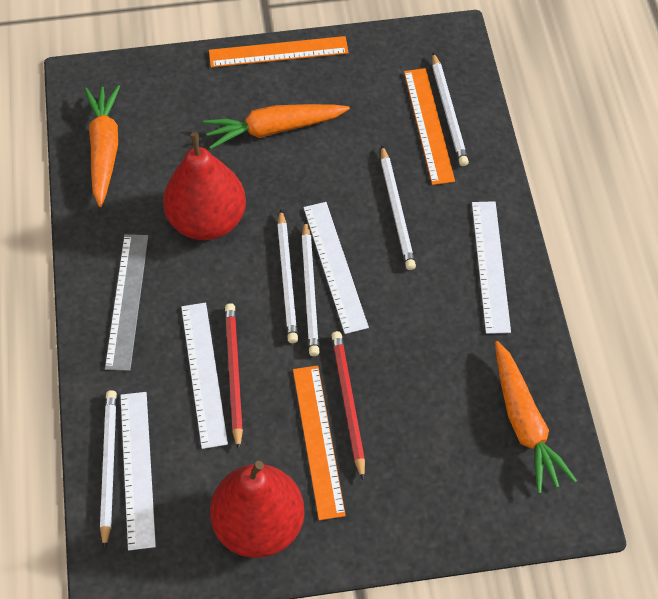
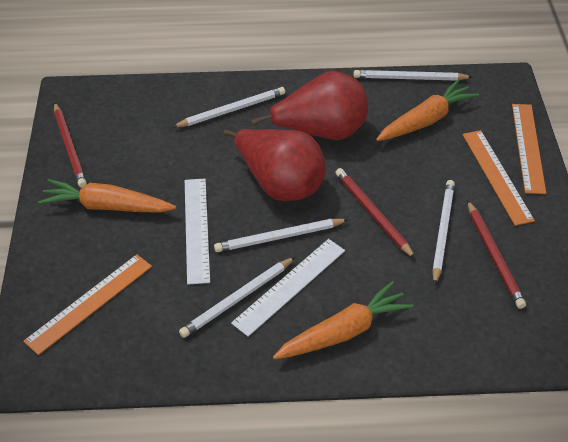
grey ruler: 1 -> 0
red pencil: 2 -> 3
white ruler: 4 -> 2

